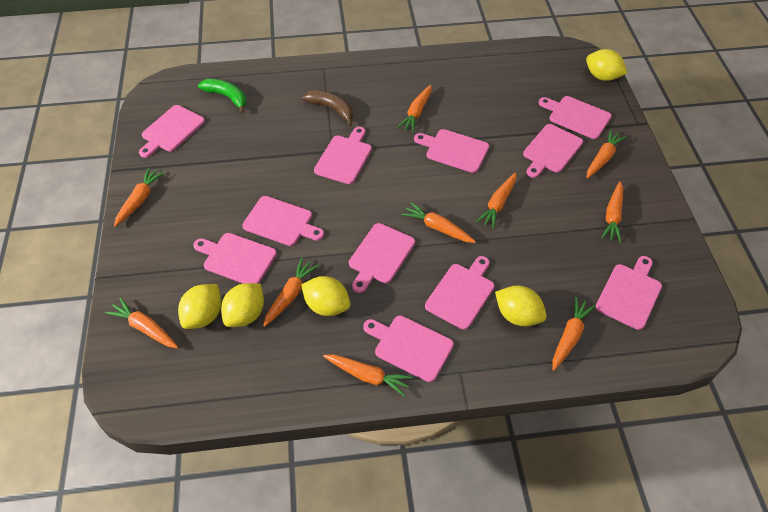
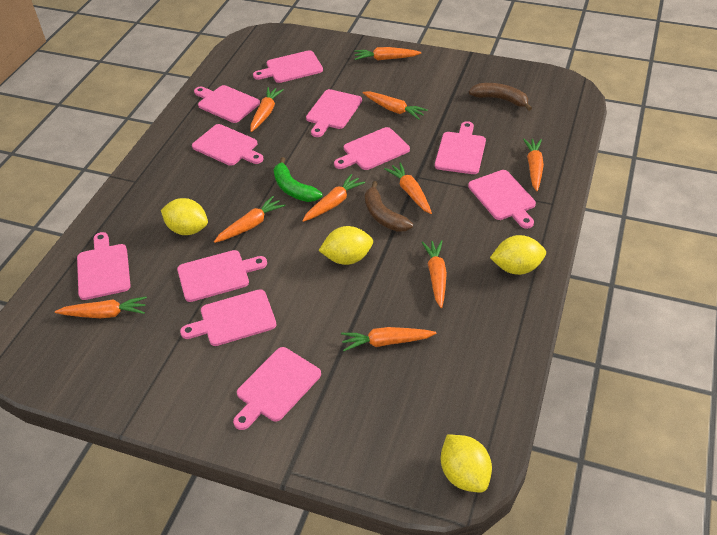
brown banana: 1 -> 2
yellow lemon: 5 -> 4

